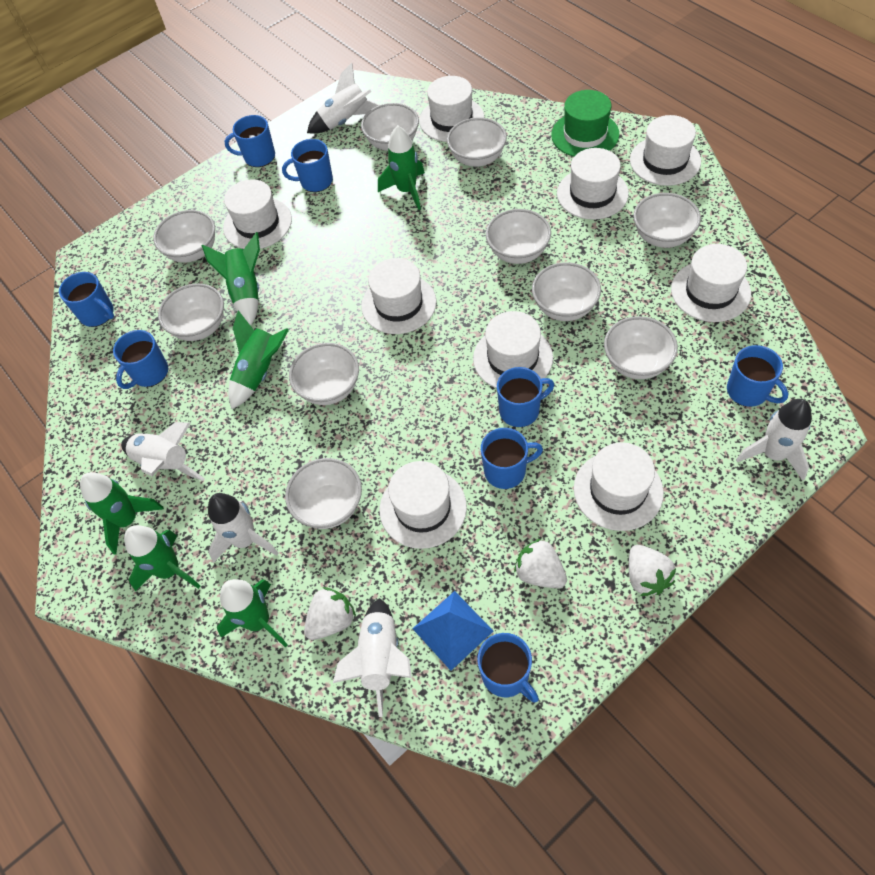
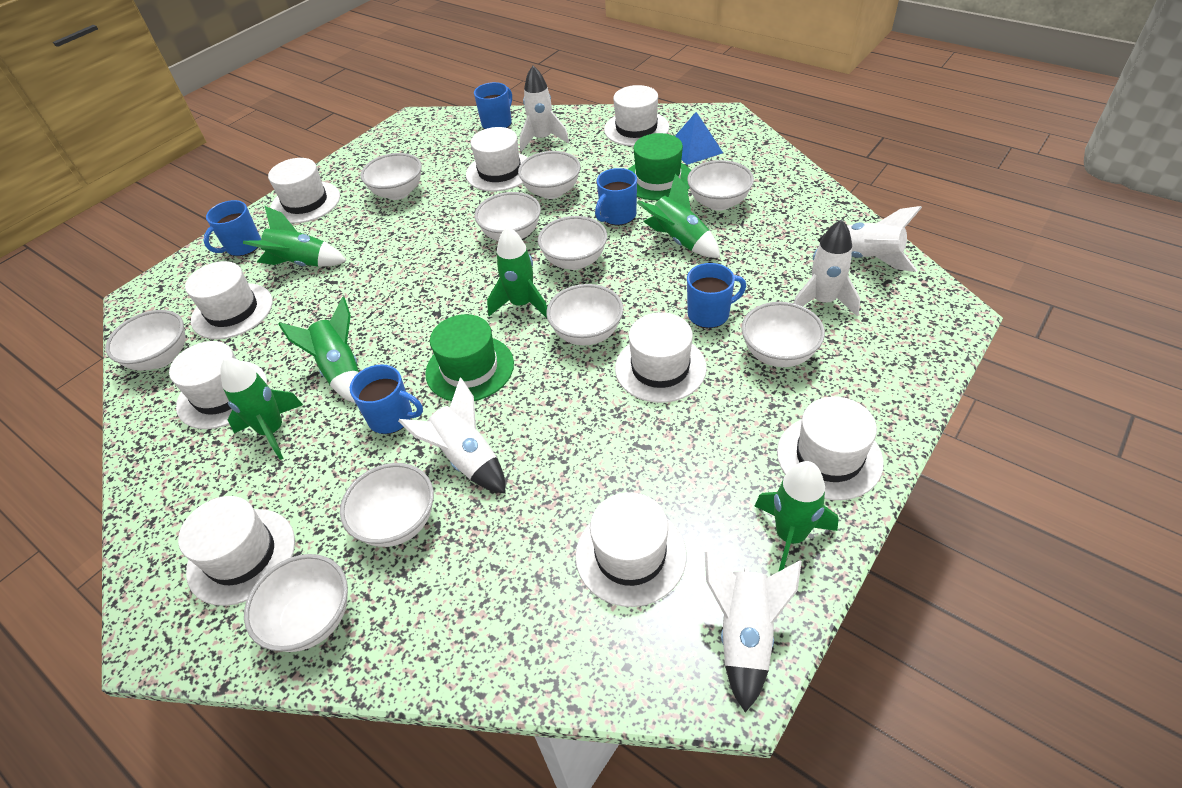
blue mug: 8 -> 5
green hat: 1 -> 2
white strawberry: 3 -> 0

